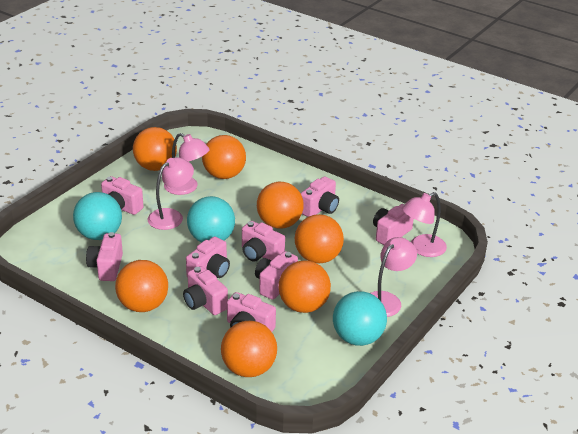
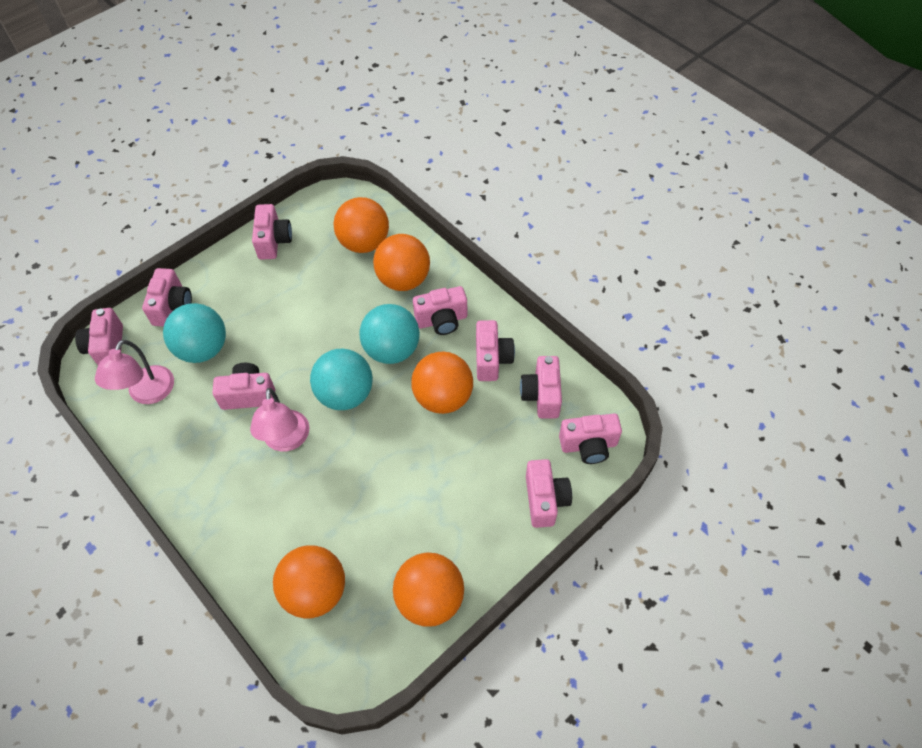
orange ball: 7 -> 5
pink lamp: 4 -> 2

